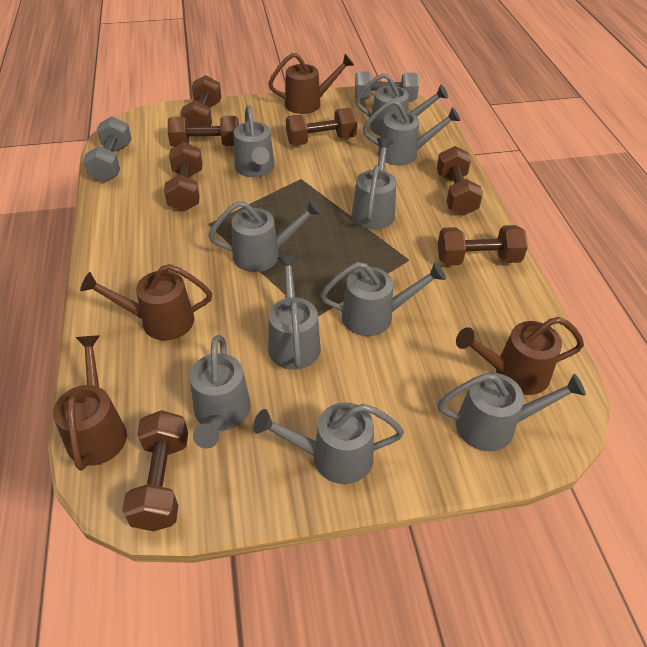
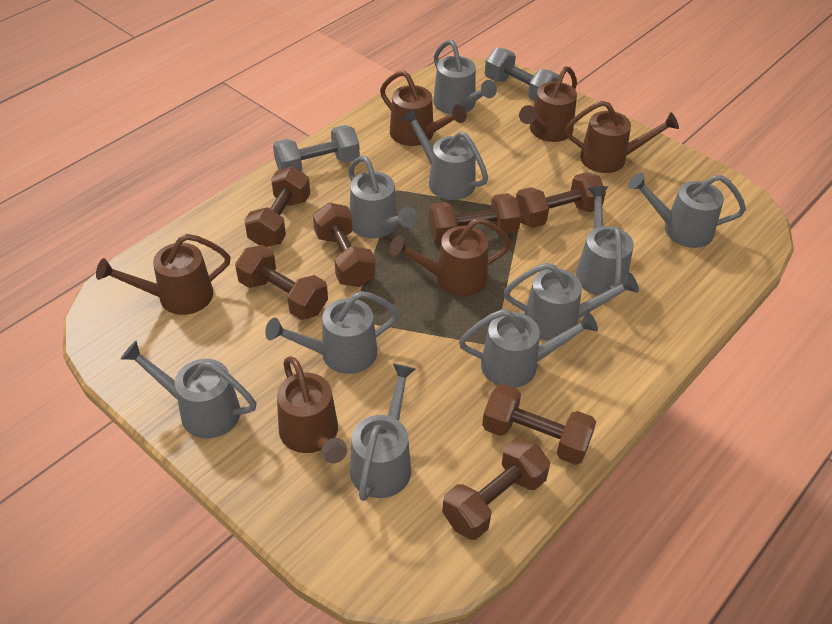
brown watering can: 4 -> 6

